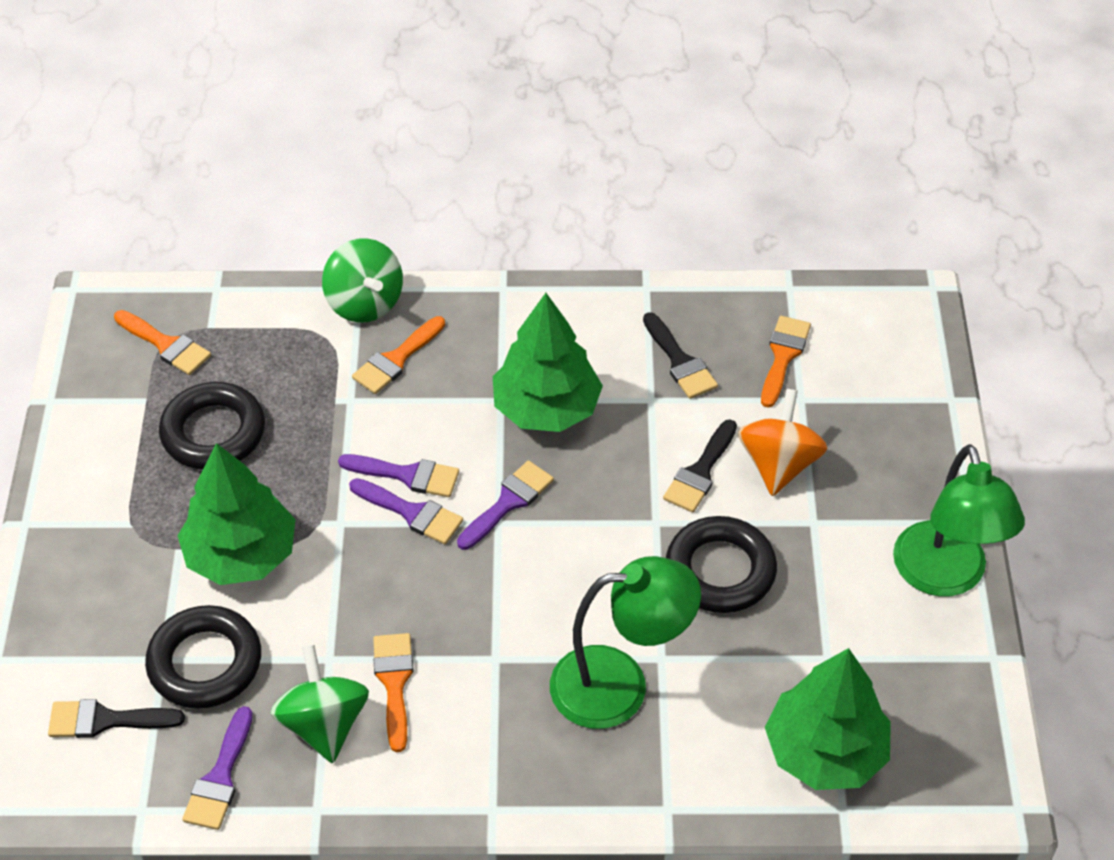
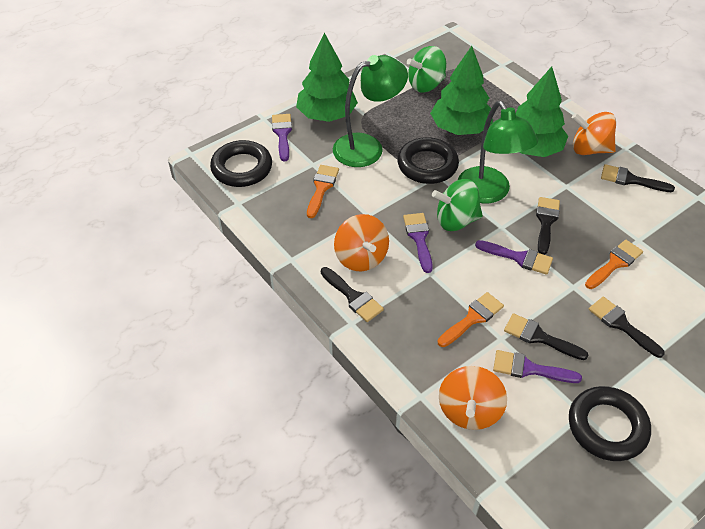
black brush: 3 -> 5
orange brush: 4 -> 3
orange spinning top: 1 -> 3

